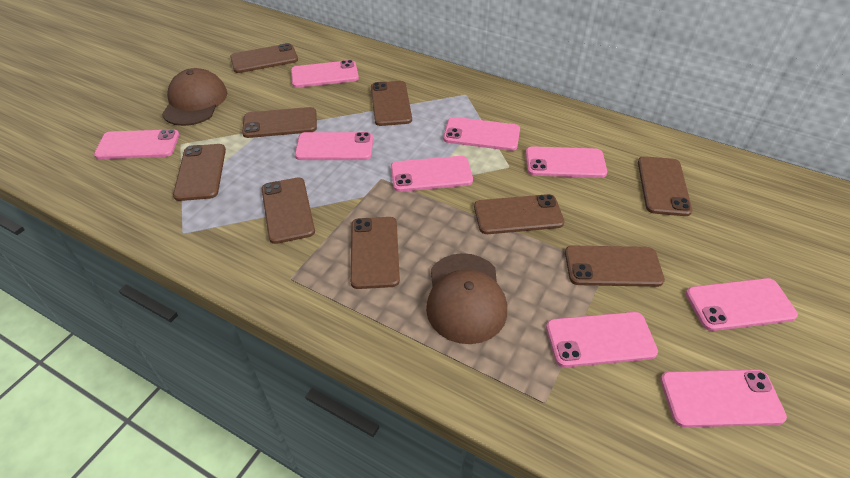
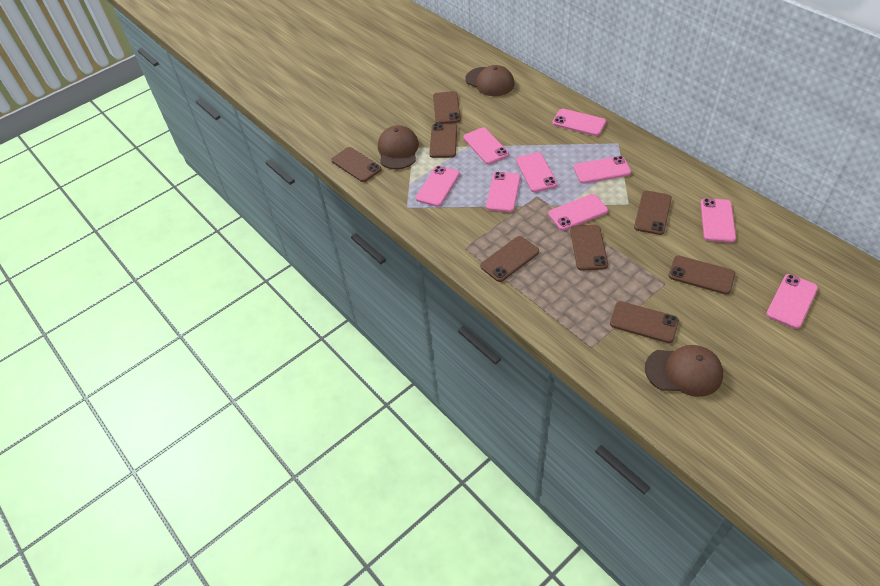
brown cap: 2 -> 3
brown phone: 9 -> 8

